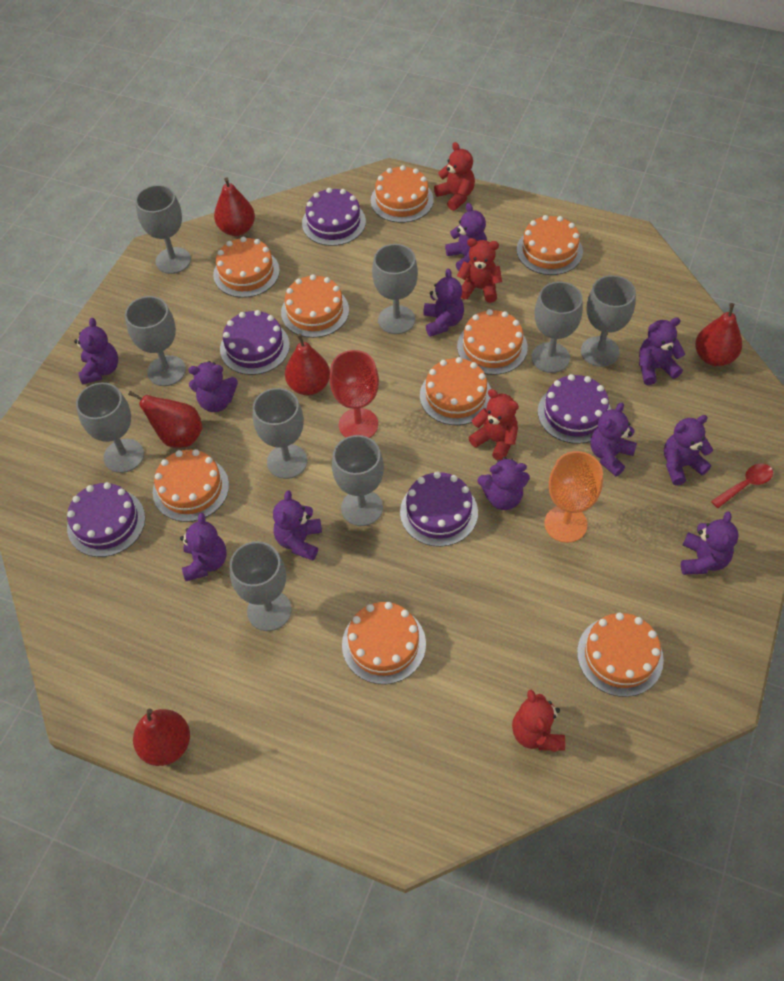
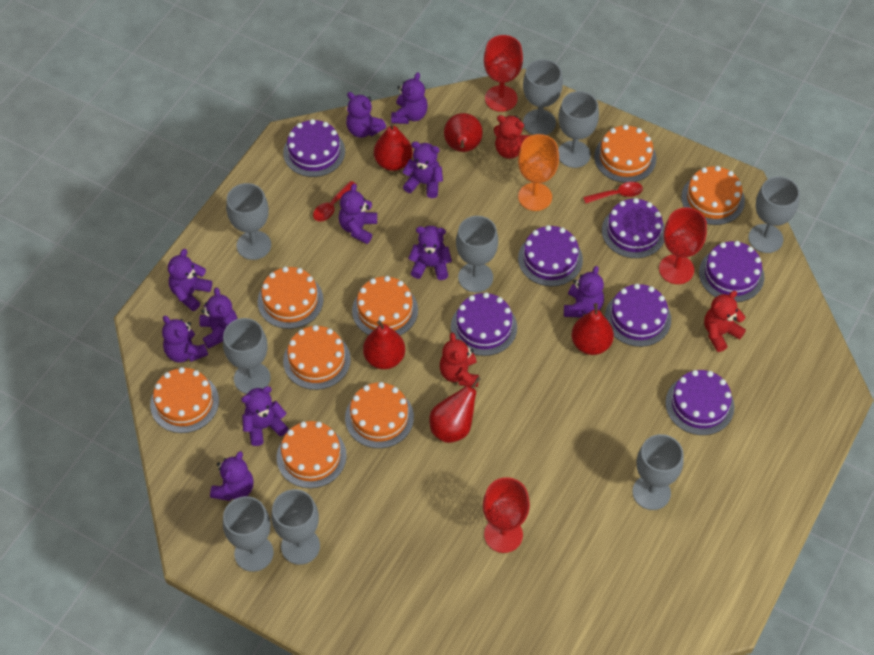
orange cake: 9 -> 8
purple cake: 5 -> 7
red goblet: 1 -> 3
red spoon: 1 -> 2
red teddy bear: 4 -> 3

